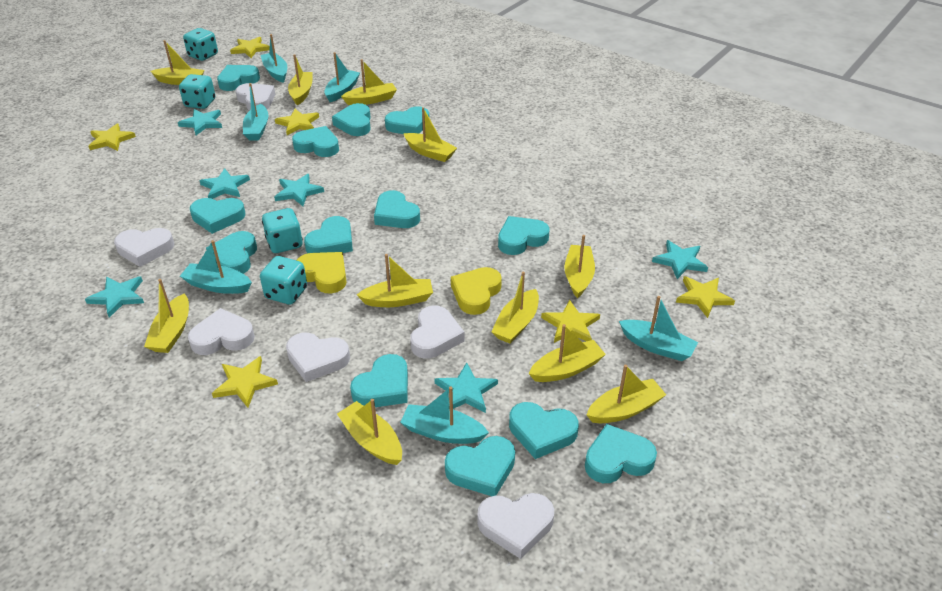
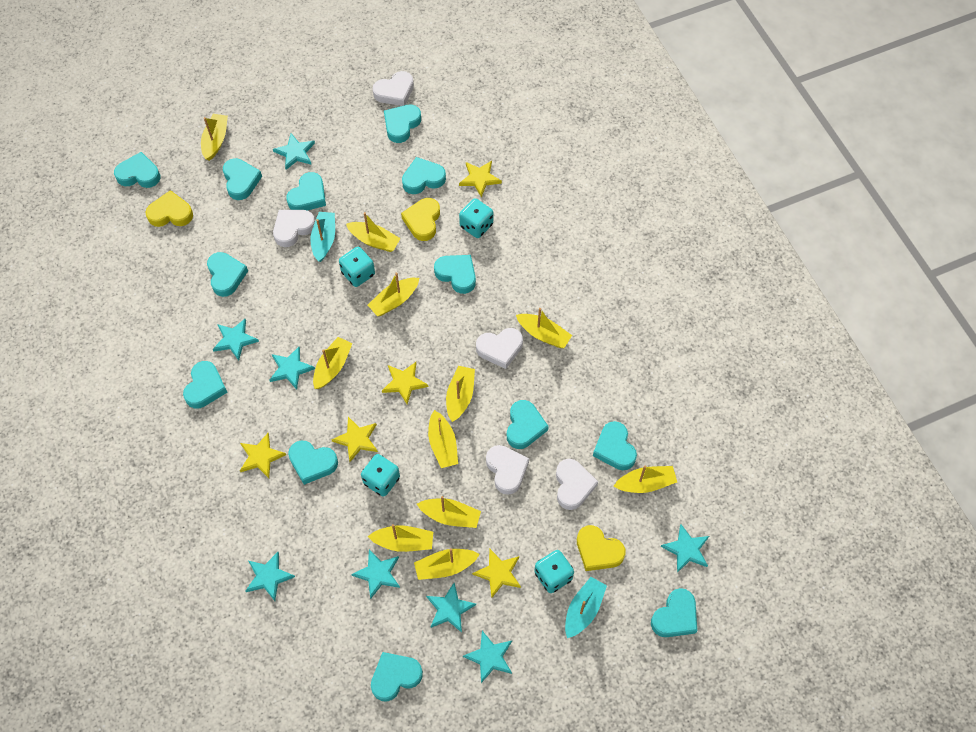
turquoise boat: 6 -> 2
turquoise star: 6 -> 8
white heart: 6 -> 5
yellow heart: 2 -> 3
yellow star: 6 -> 5

